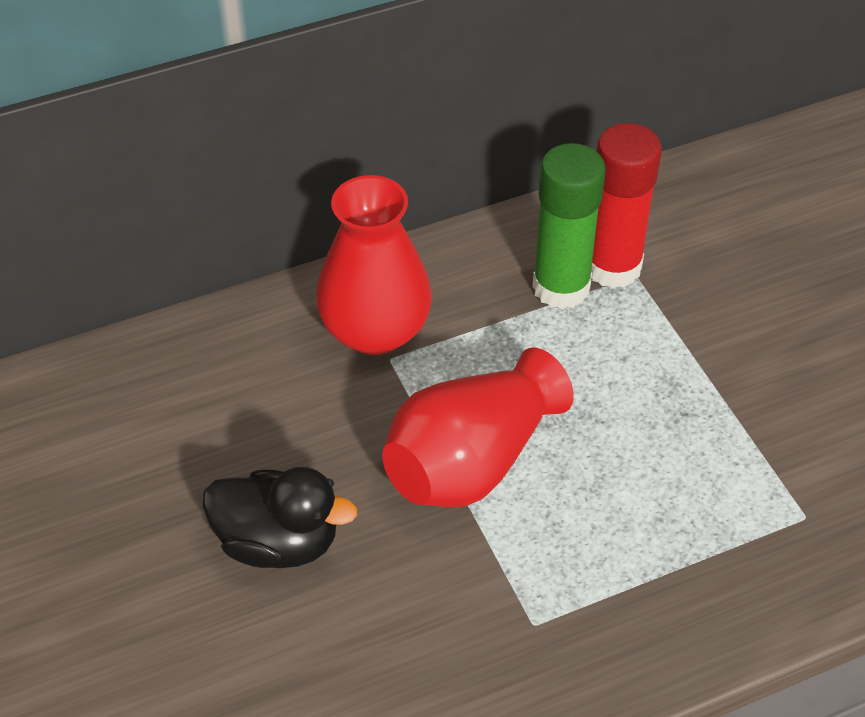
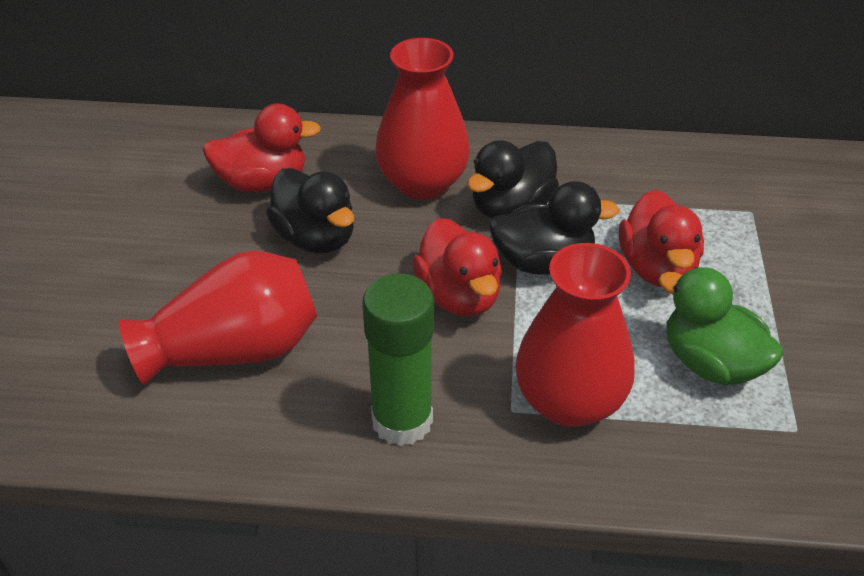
black duck: 1 -> 3
green duck: 0 -> 1
red duck: 0 -> 3
red glue stick: 1 -> 0
red vase: 2 -> 3

